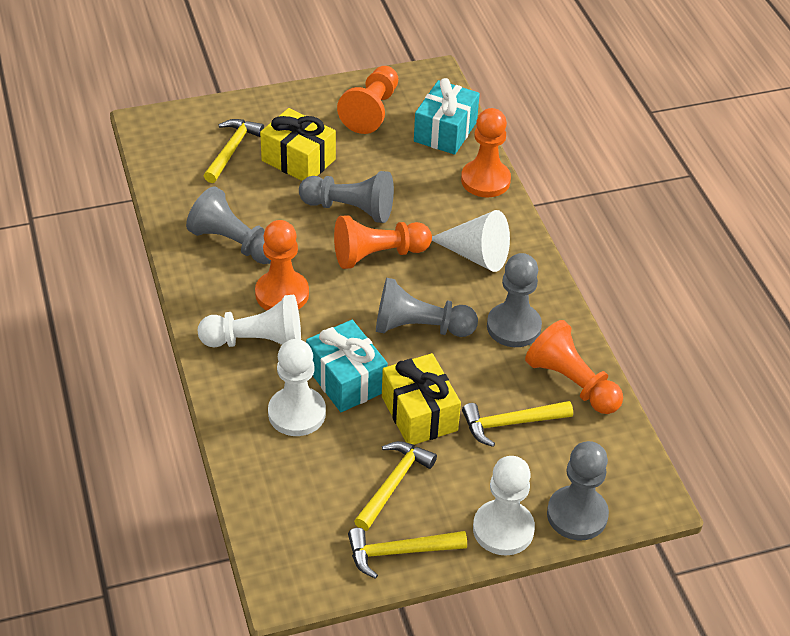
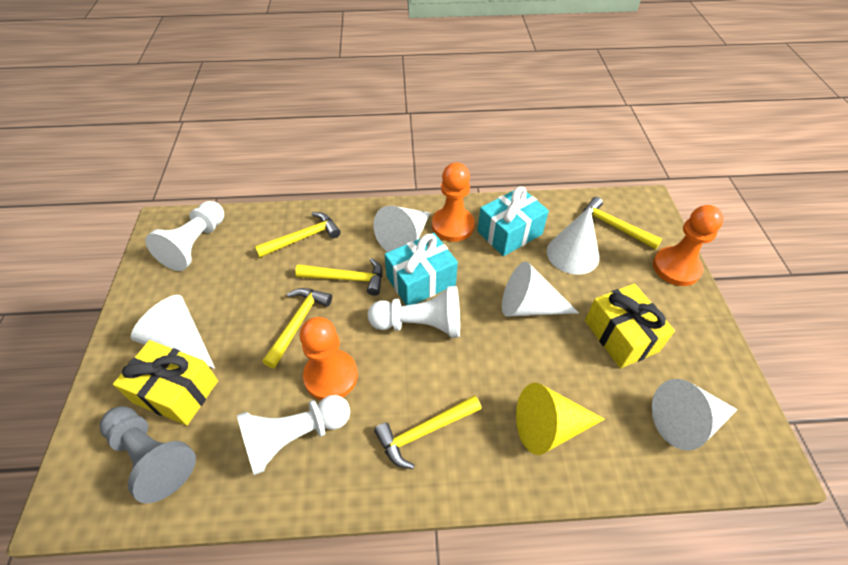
grey pawn: 5 -> 1
orange pawn: 5 -> 3
white cone: 1 -> 5
yellow cone: 0 -> 1
yellow hammer: 4 -> 5

